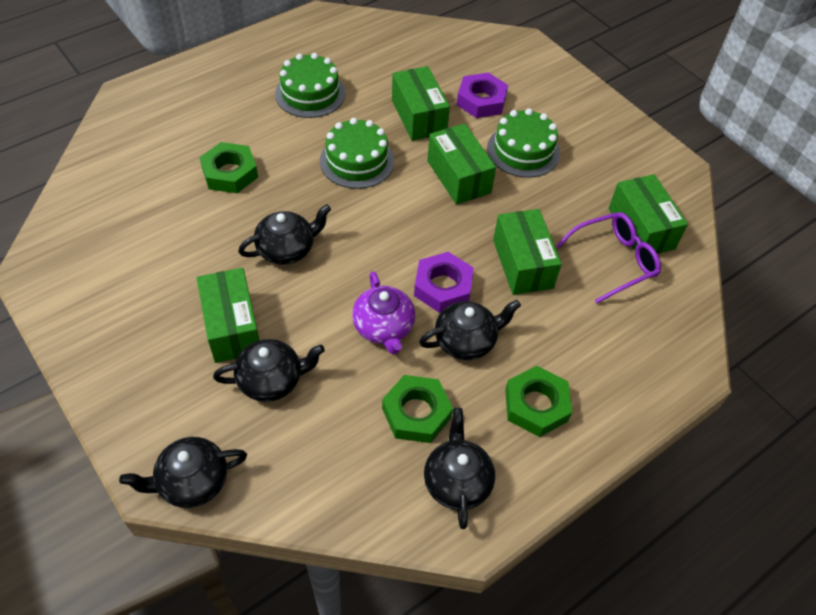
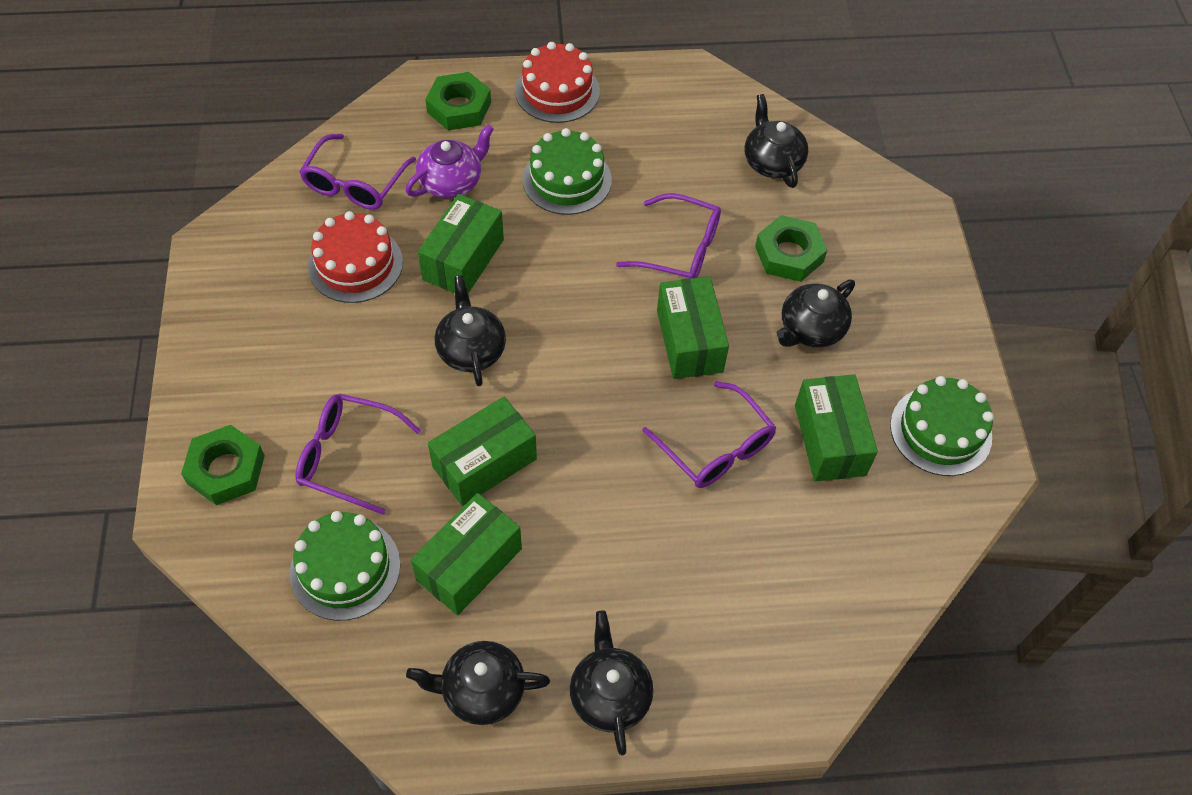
purple glasses: 1 -> 4
purple nut: 2 -> 0
red cake: 0 -> 2

